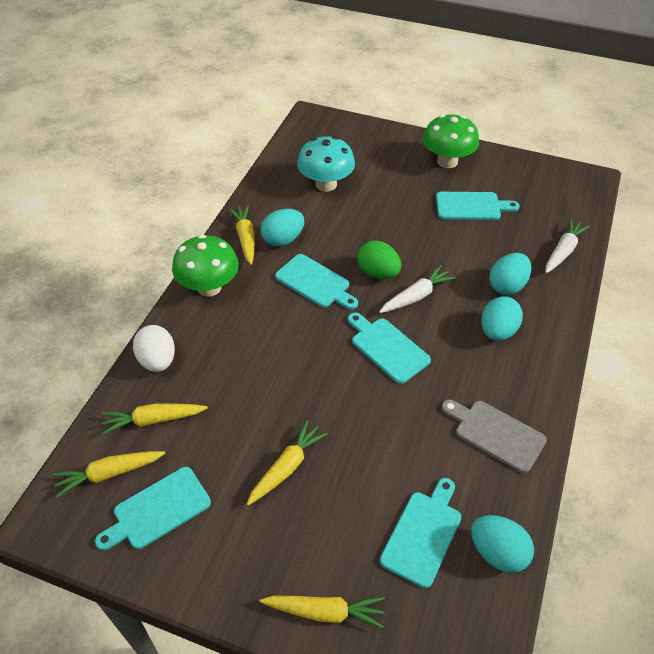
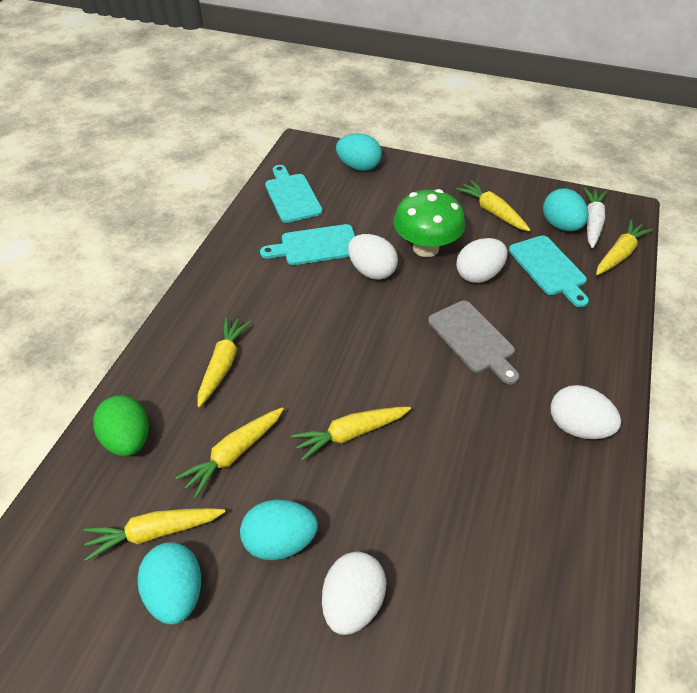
green mushroom: 2 -> 1
turquoise cutting board: 5 -> 3
turquoise mushroom: 1 -> 0
white carrot: 2 -> 1
white egg: 1 -> 4
yellow carrot: 5 -> 6

